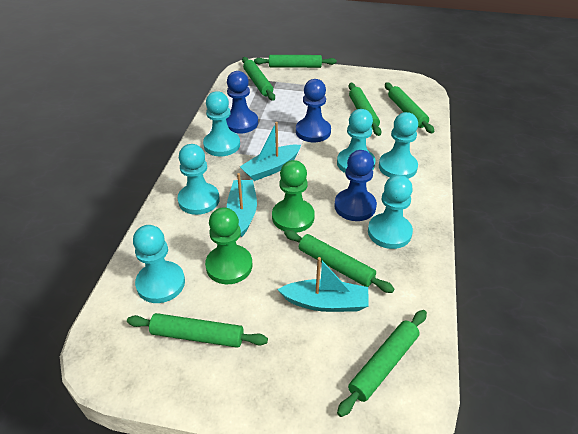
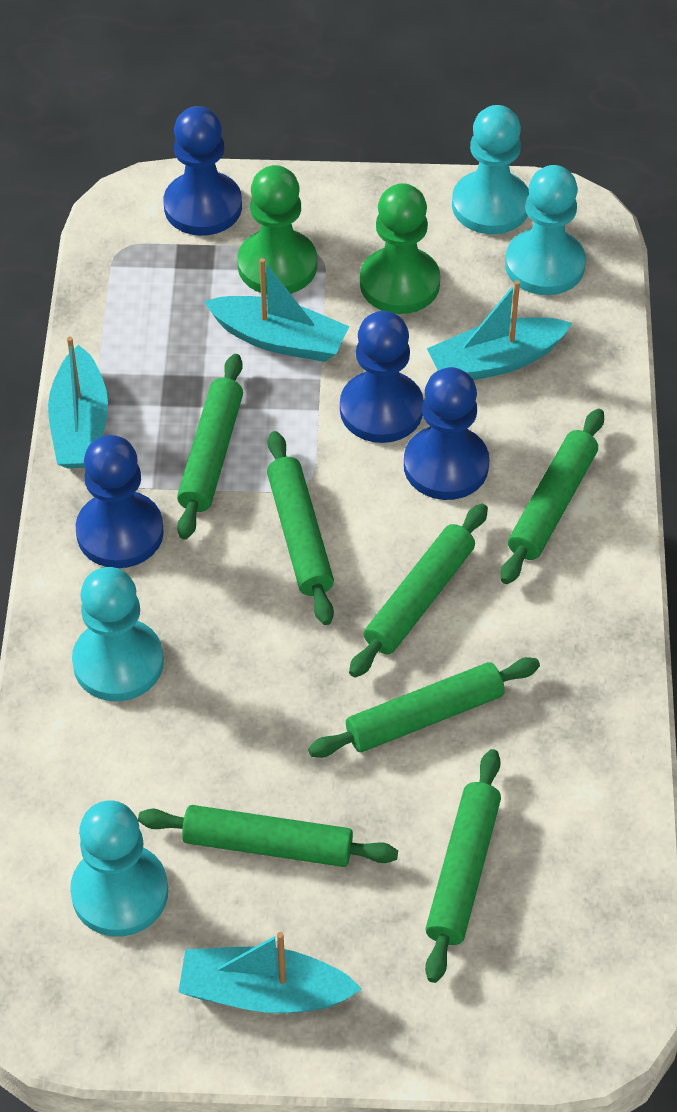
blue pawn: 3 -> 4
turquoise boat: 3 -> 4
turquoise pawn: 6 -> 4

